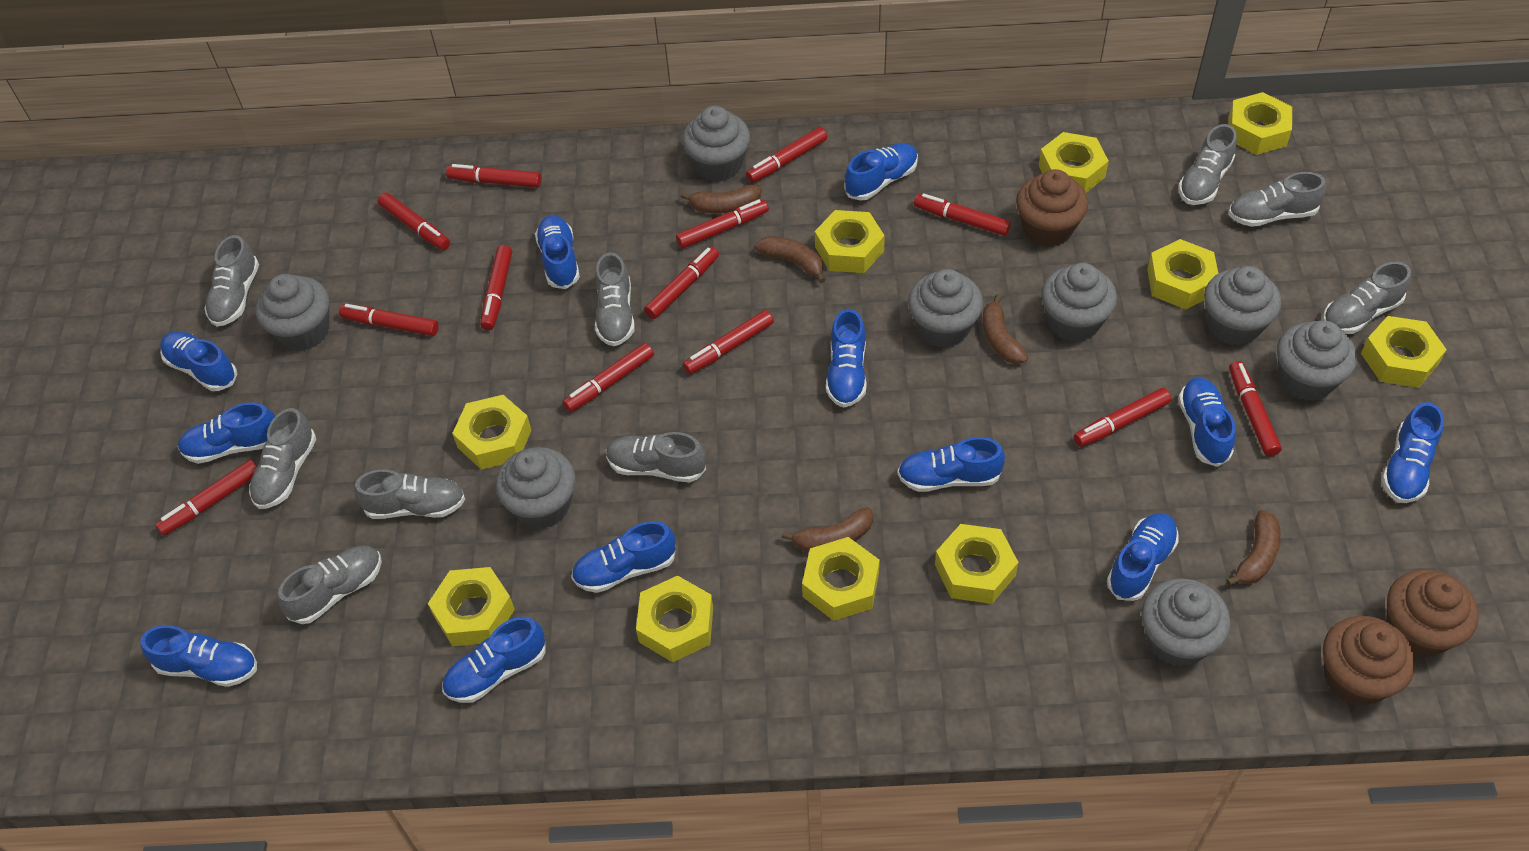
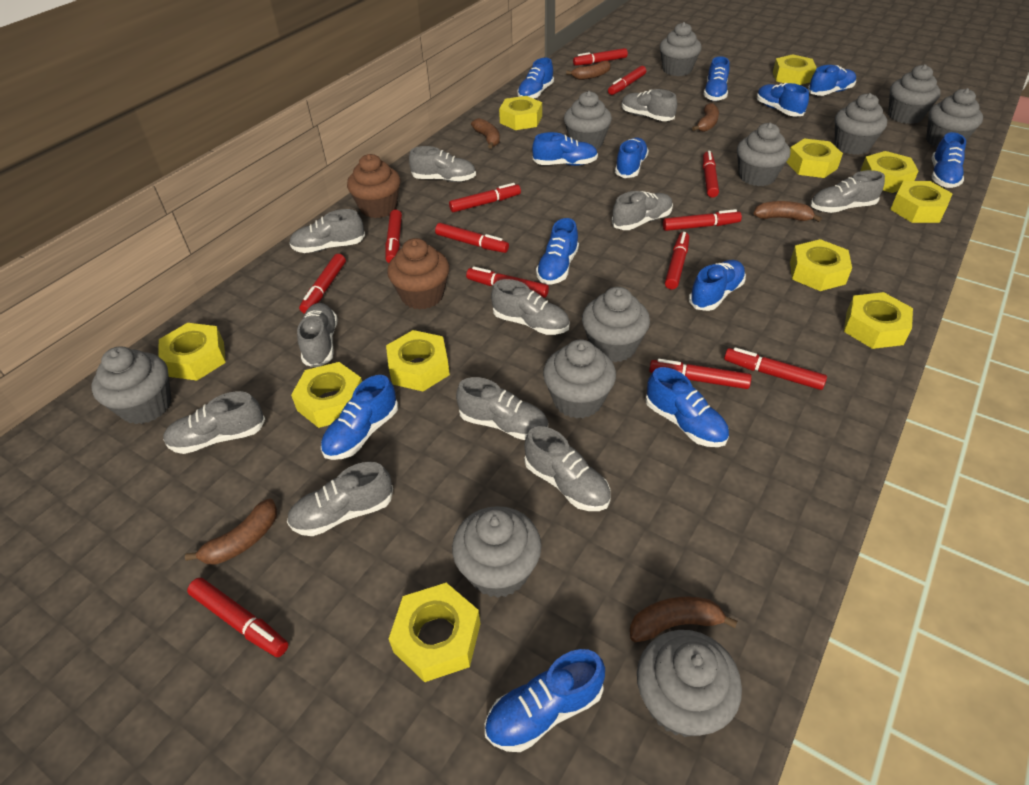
brown banana: 5 -> 6
brown cupcake: 3 -> 2
grey cupcake: 8 -> 11
grey shoe: 9 -> 11
yellow nut: 10 -> 11

